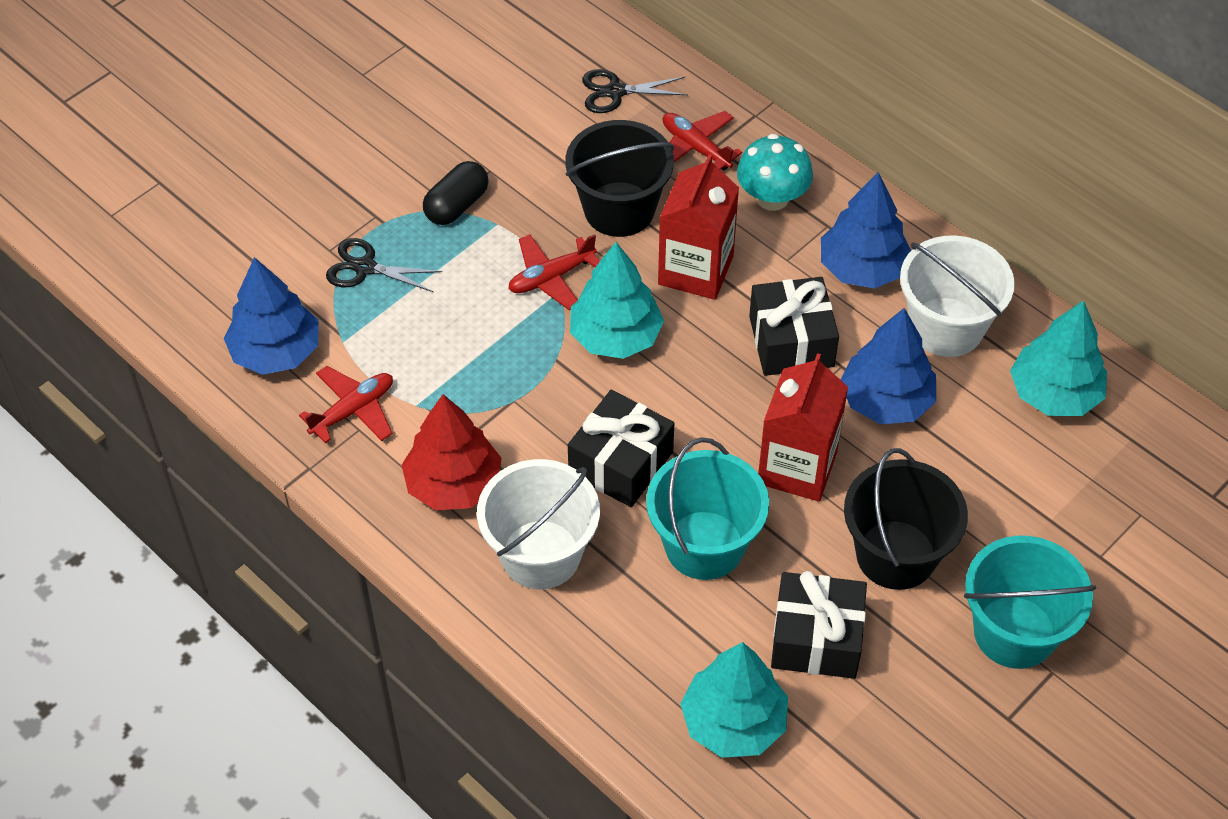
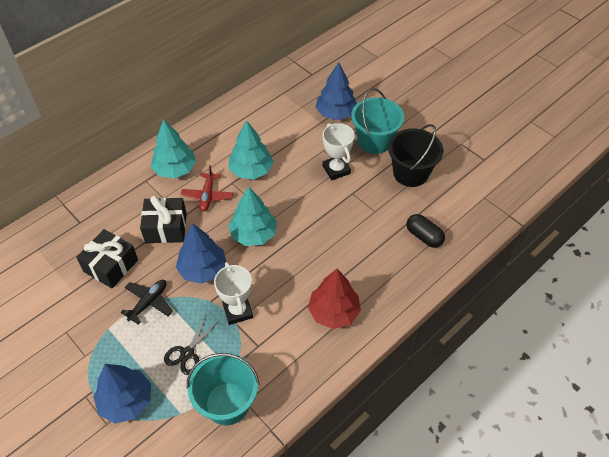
black bucket: 2 -> 1
black gift: 3 -> 2
black plane: 0 -> 1
black scissors: 2 -> 1
red carton: 2 -> 0
red plane: 3 -> 1
turquoise mushroom: 1 -> 0
white bucket: 2 -> 0
white trophy: 0 -> 2

